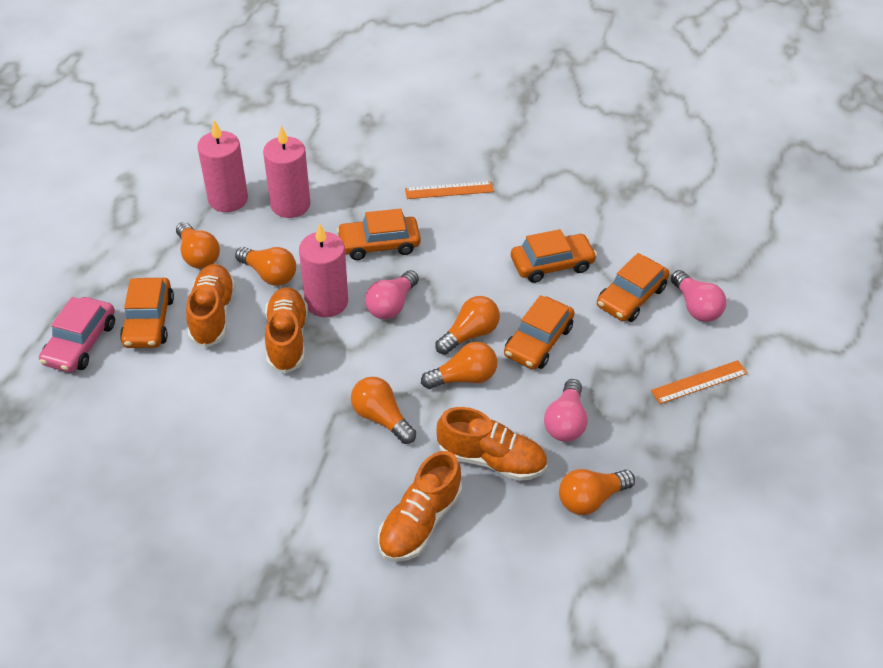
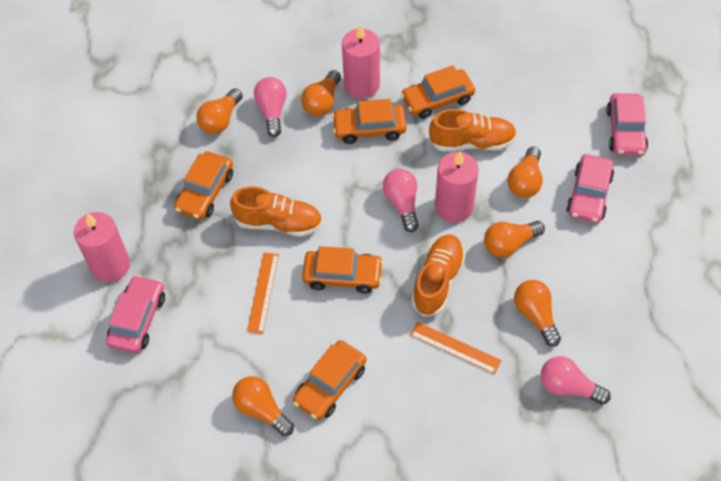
orange shoe: 4 -> 3
pink car: 1 -> 3

